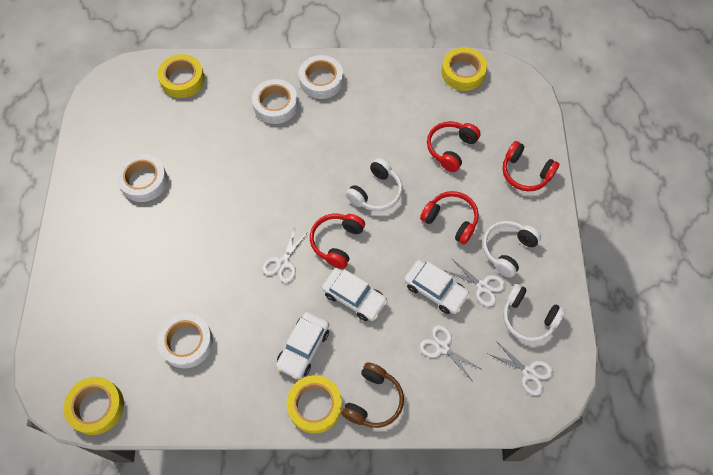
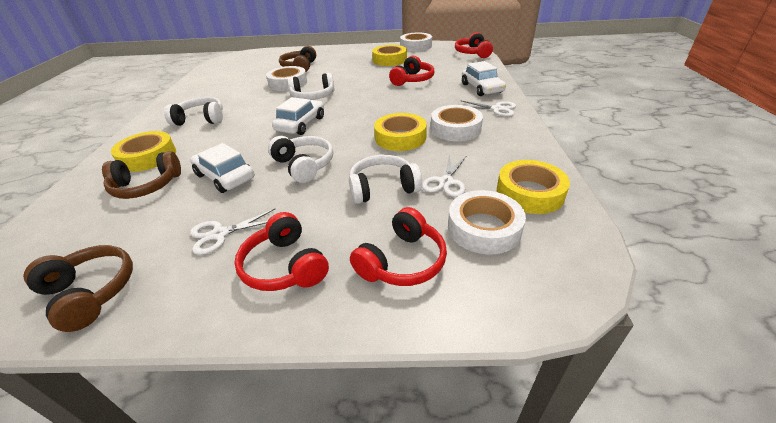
brown headphones: 1 -> 3
white headphones: 3 -> 4
white scissors: 4 -> 3

